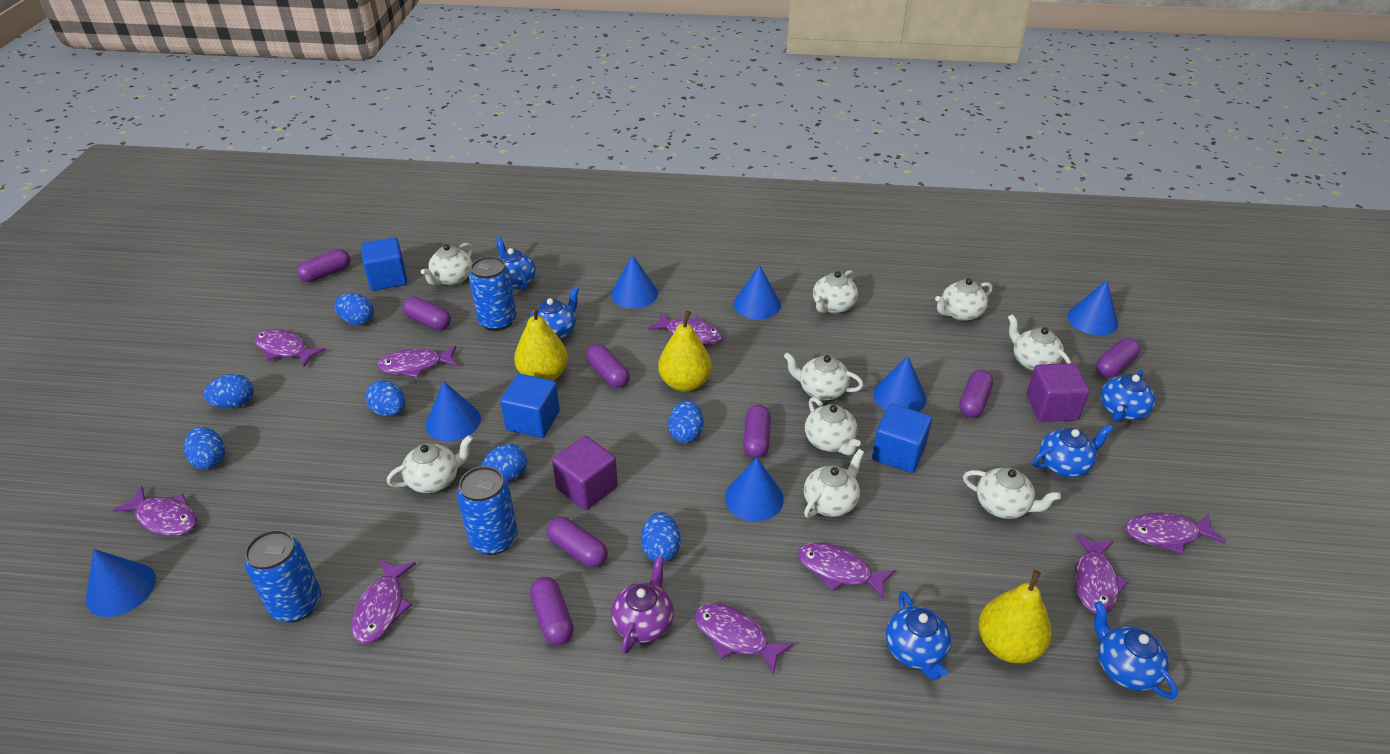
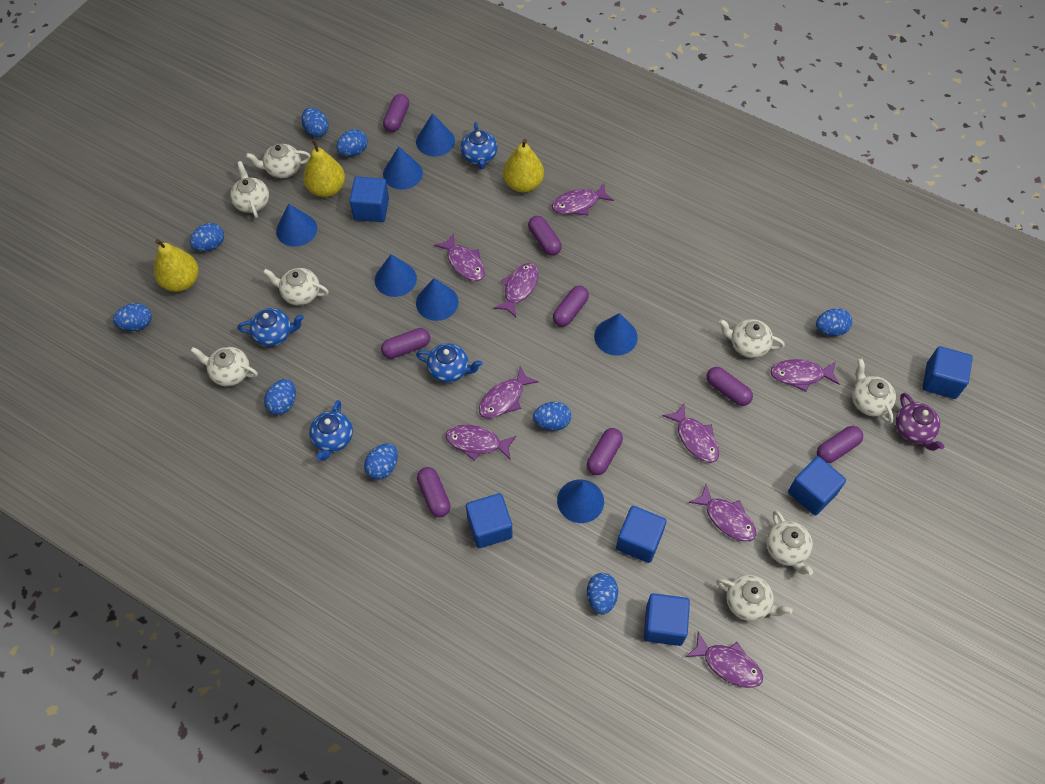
blue can: 3 -> 0
blue cube: 3 -> 6
blue egg: 7 -> 9
blue teapot: 6 -> 4
purple cube: 2 -> 0
white teapot: 9 -> 8

